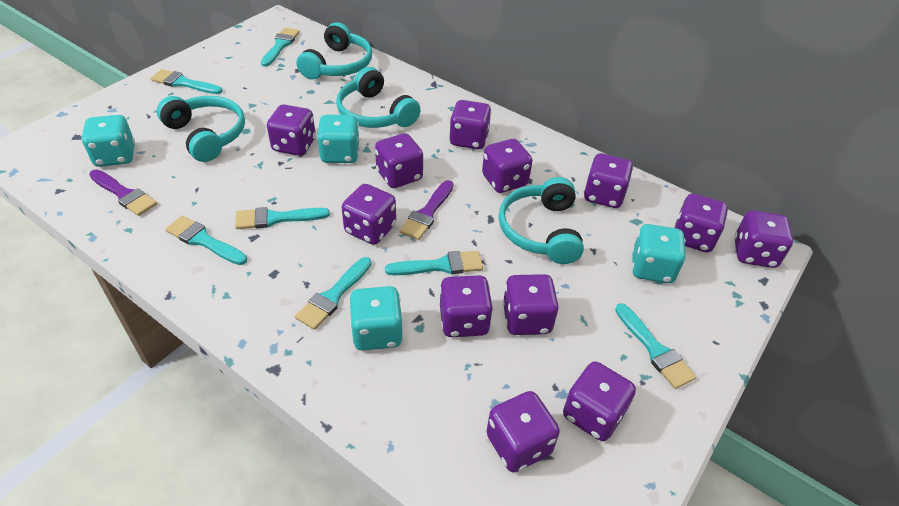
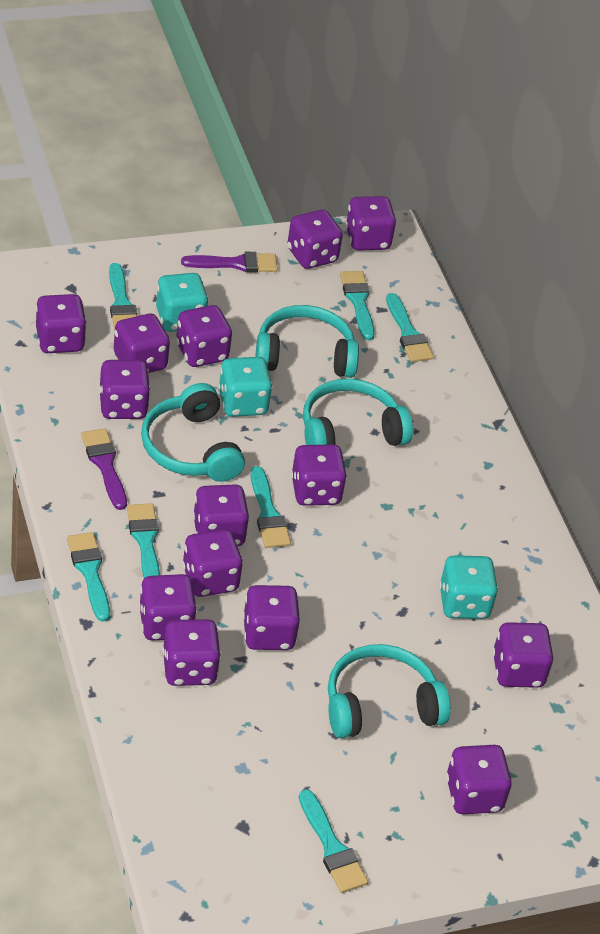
purple dice: 12 -> 14
turquoise dice: 4 -> 3

